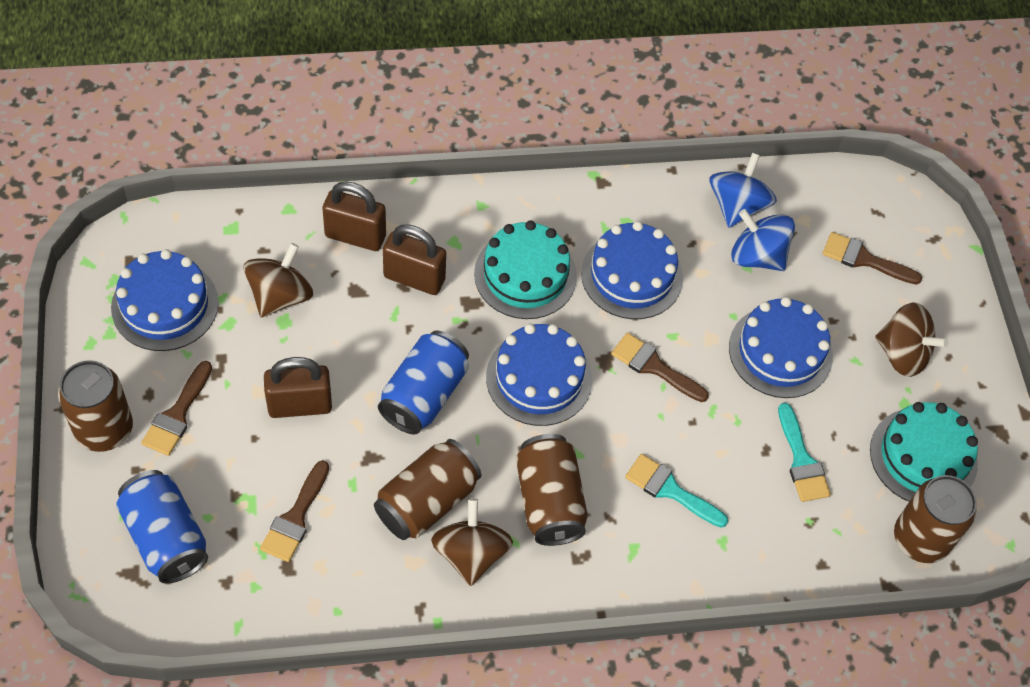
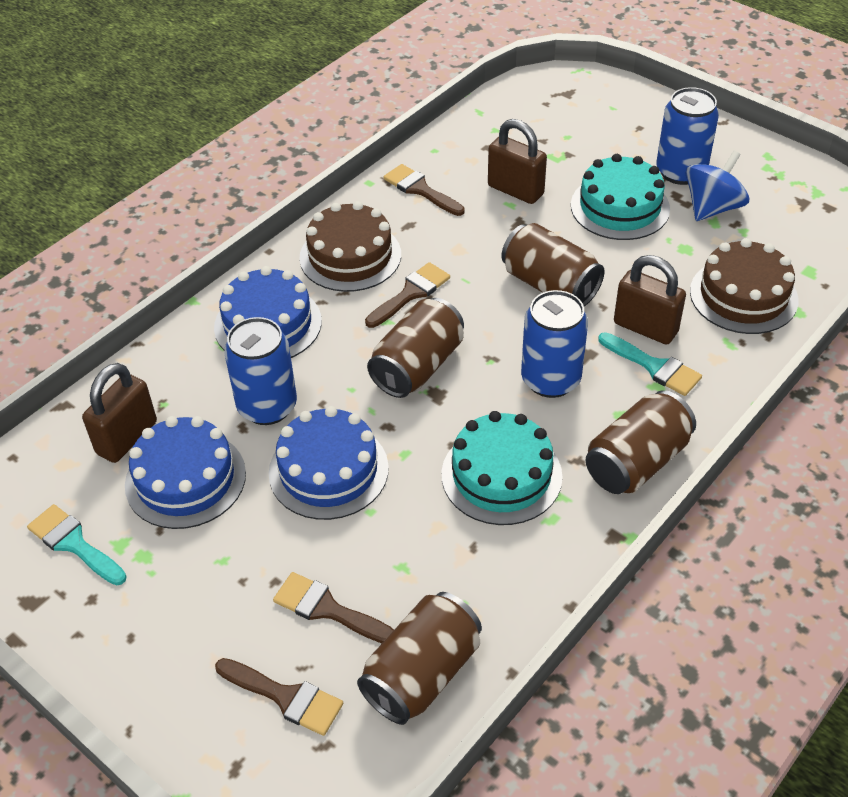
blue cake: 4 -> 3
blue can: 2 -> 3
blue spinning top: 2 -> 1
brown cake: 0 -> 2
brown spinning top: 3 -> 0

